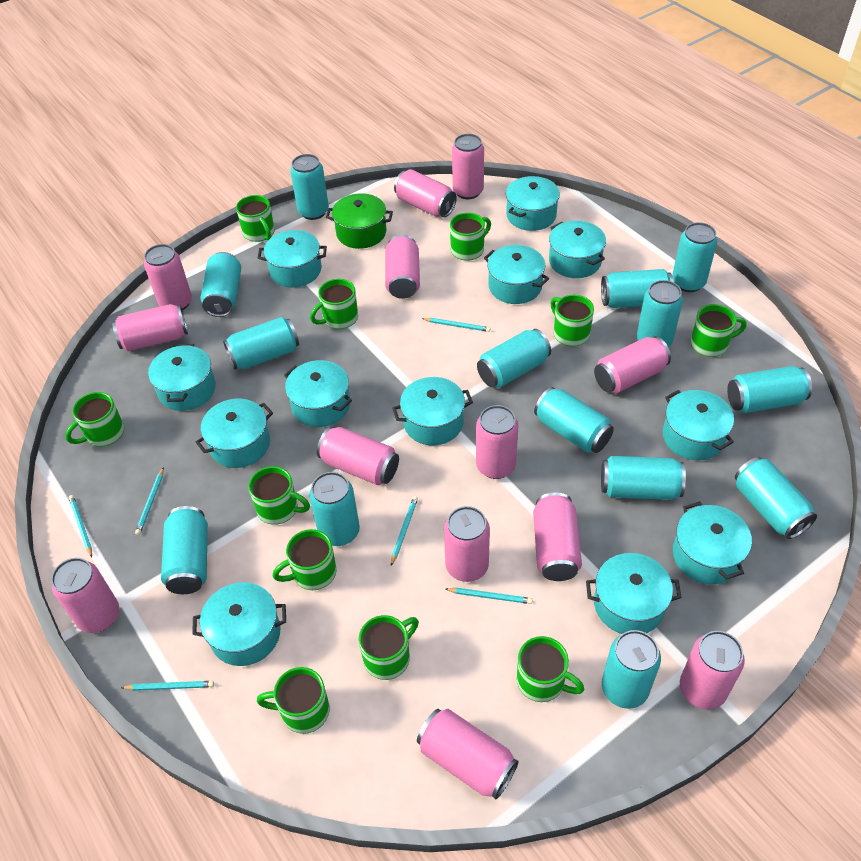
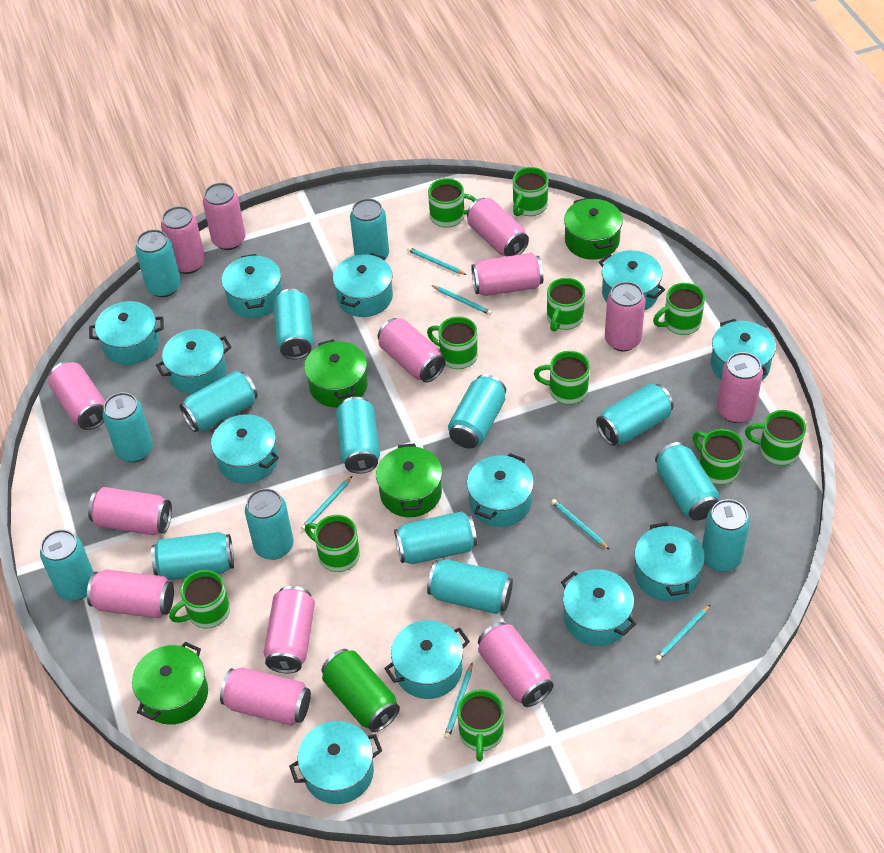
green can: 0 -> 1
green pot: 1 -> 4
turquoise can: 14 -> 15

